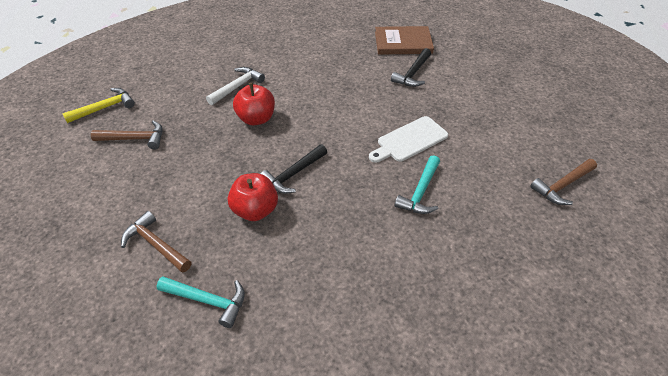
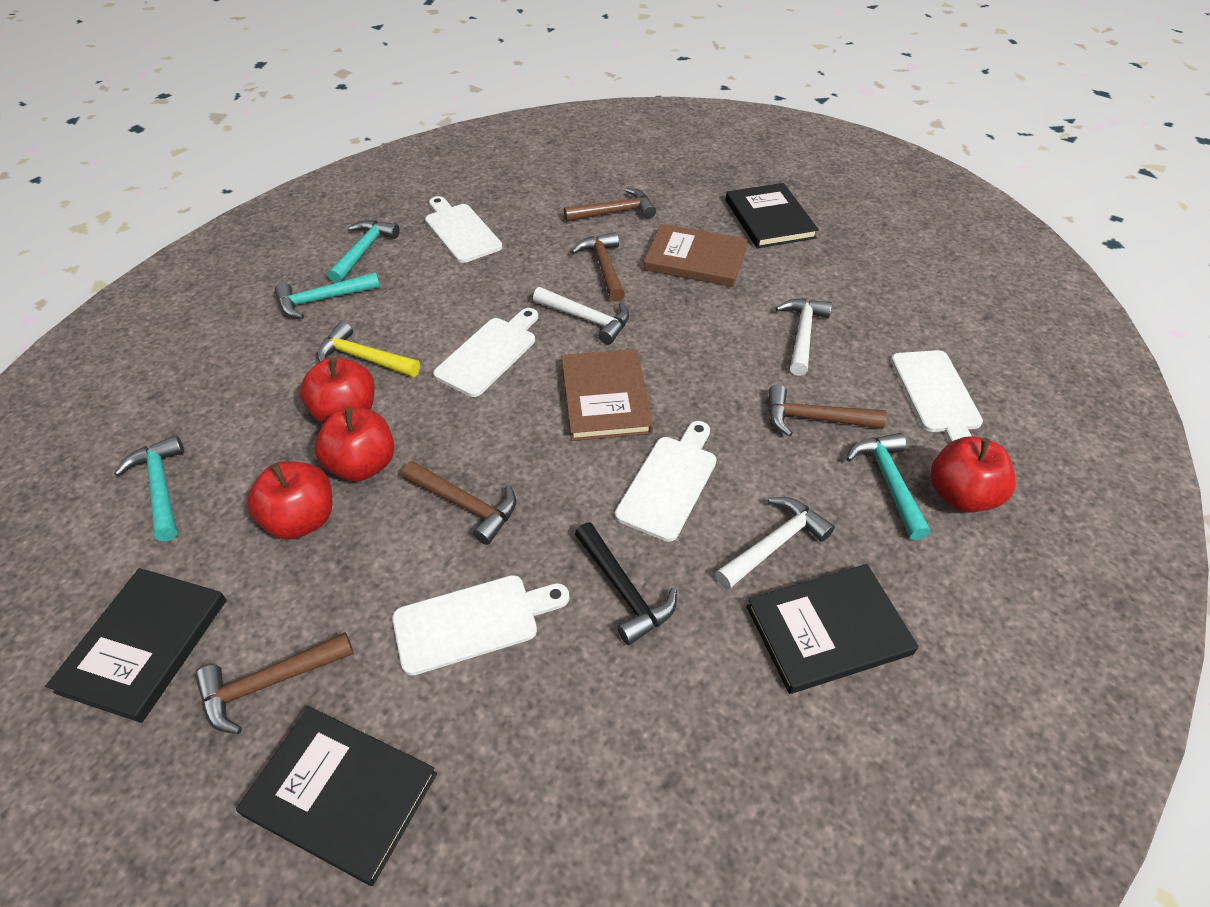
black book: 0 -> 4
black hammer: 2 -> 1
brown book: 1 -> 2
brown hammer: 3 -> 5
red apple: 2 -> 4
turquoise hammer: 2 -> 4
white cutting board: 1 -> 5
white hammer: 1 -> 3

